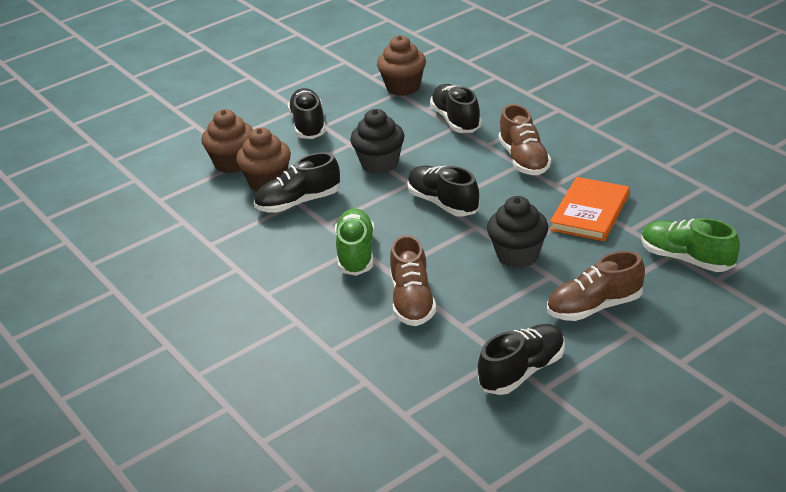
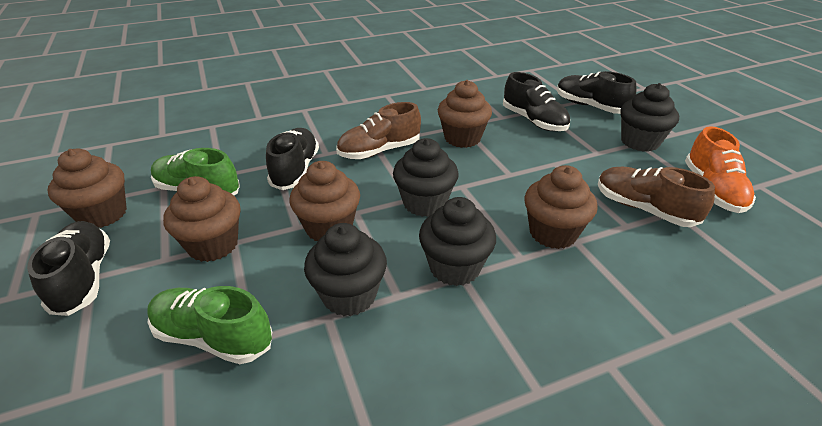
black cupcake: 2 -> 4
black shoe: 5 -> 4
brown cupcake: 3 -> 5
brown shoe: 3 -> 2
orange book: 1 -> 0
orange shoe: 0 -> 1

